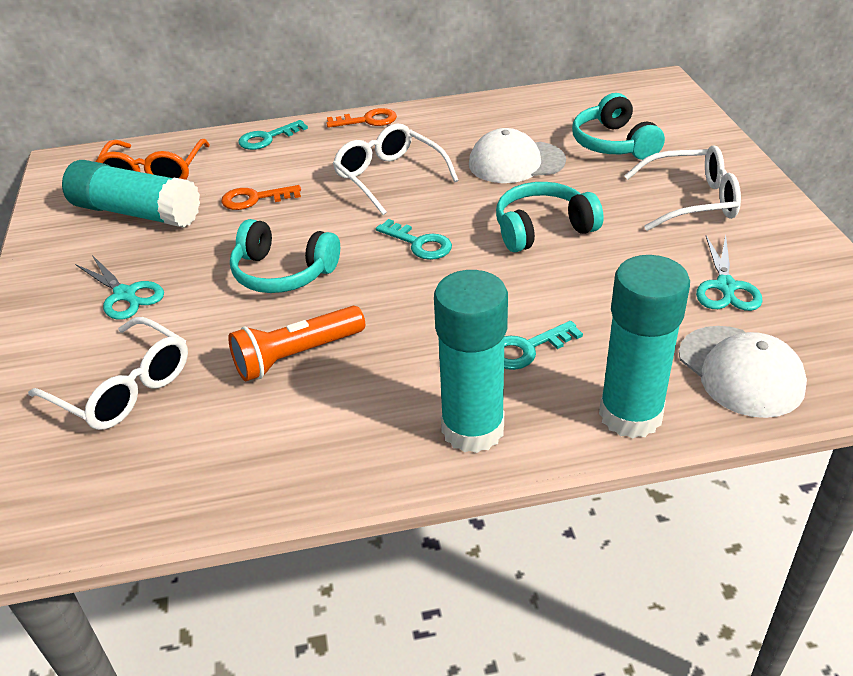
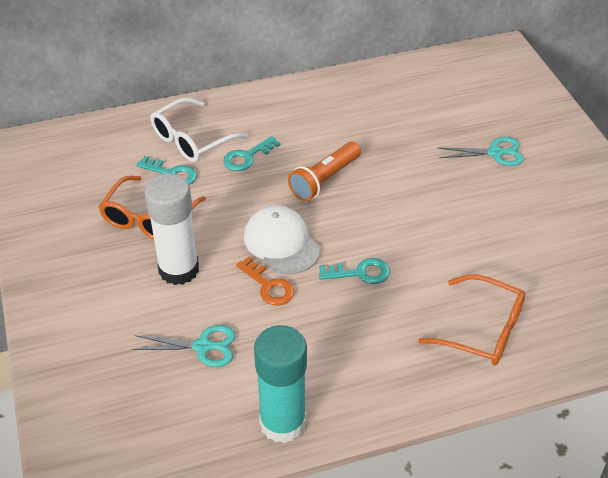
orange glasses: 1 -> 2
orange key: 2 -> 1
turquoise glue stick: 3 -> 1
turquoise headphones: 3 -> 0
white cap: 2 -> 1
white glasses: 3 -> 1
white glue stick: 0 -> 1

